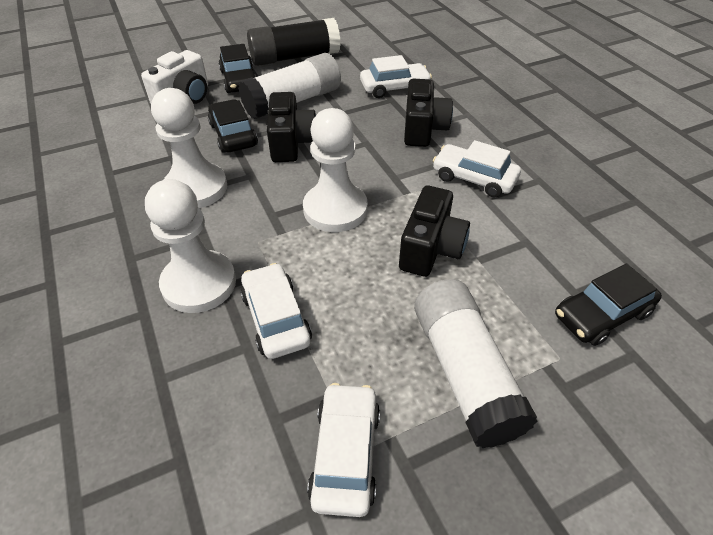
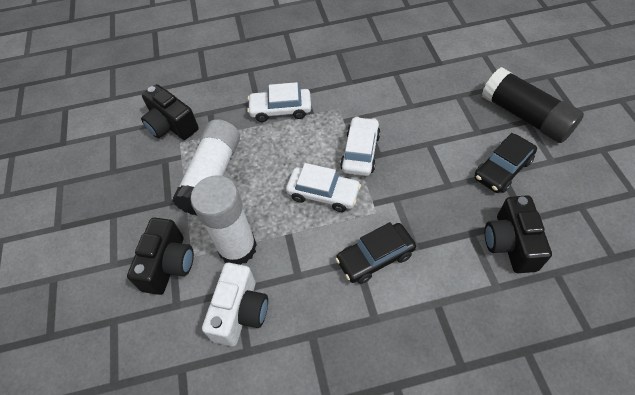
black car: 3 -> 2
white car: 4 -> 3
white pawn: 3 -> 0

